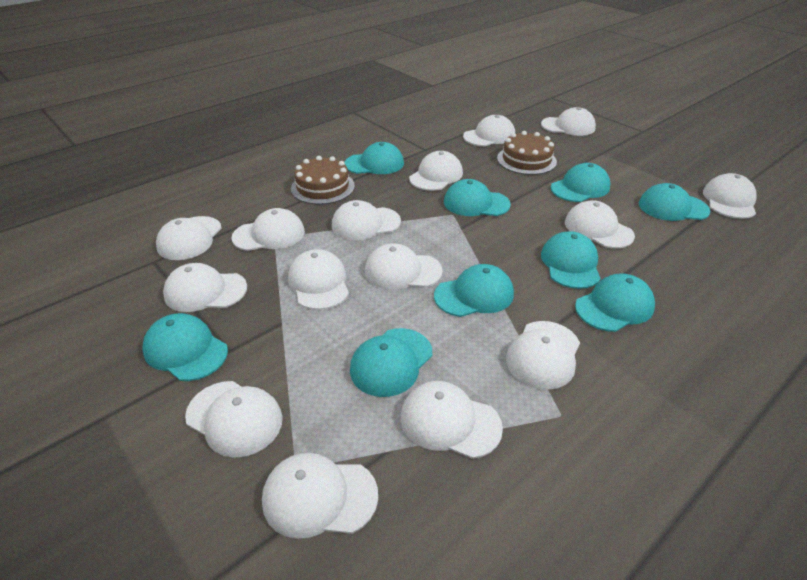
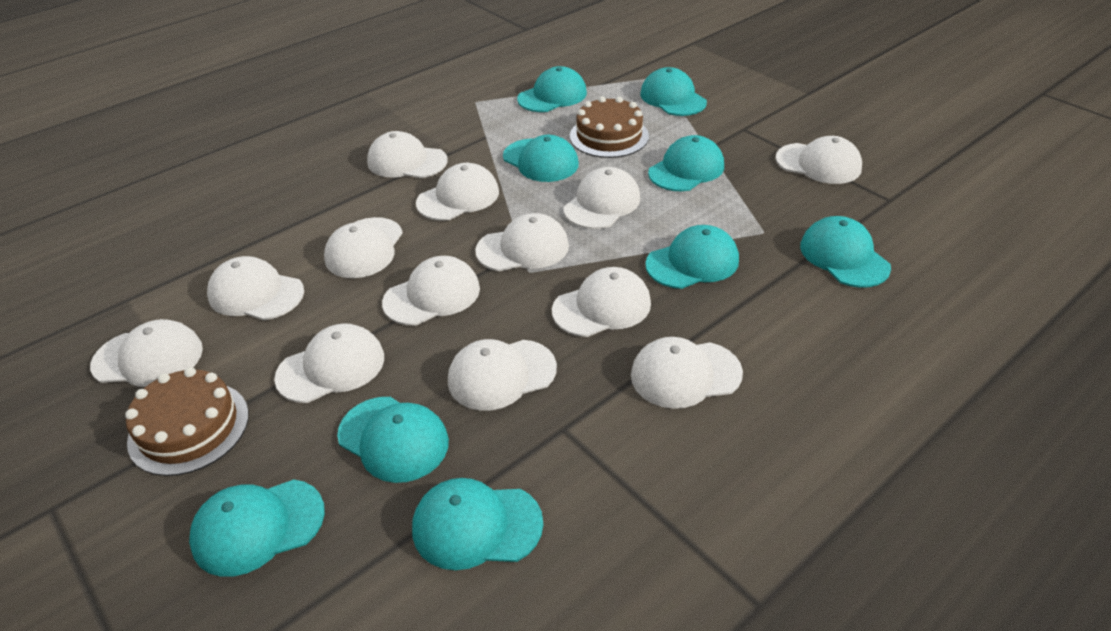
white cap: 15 -> 13

